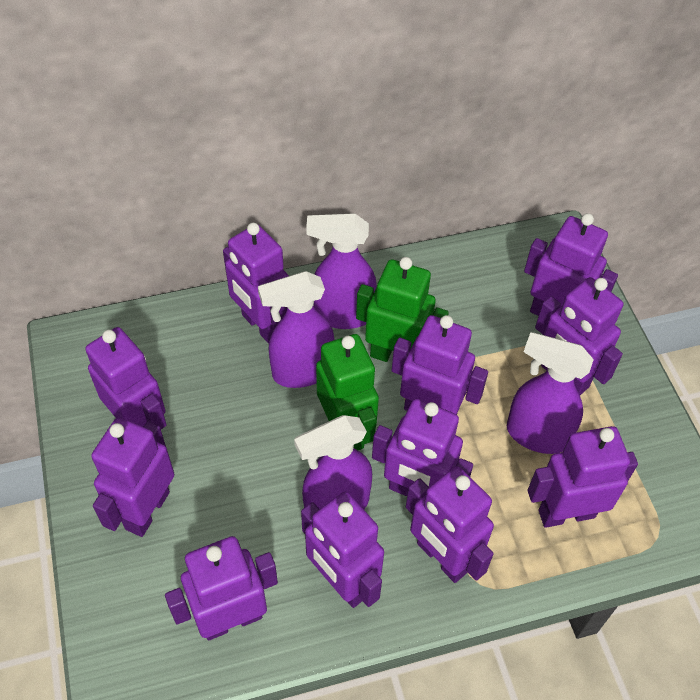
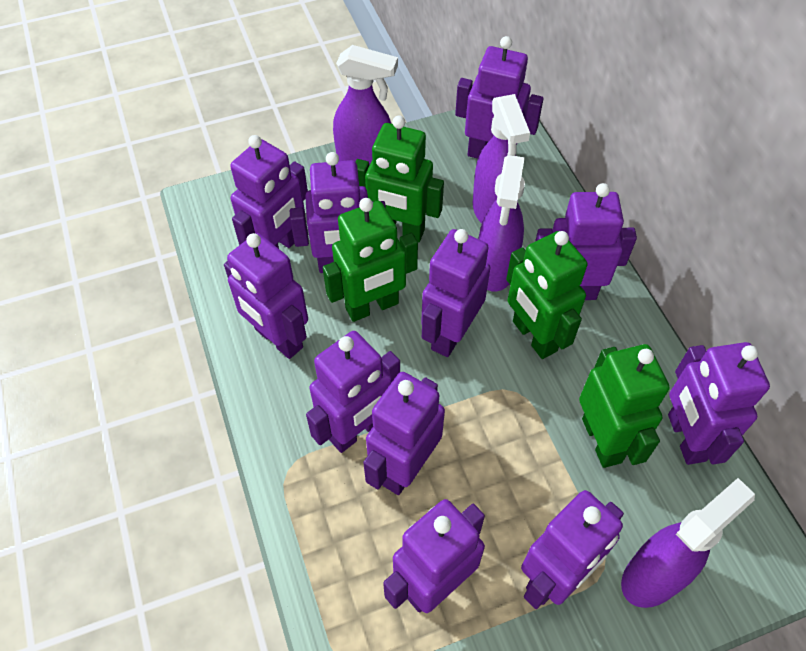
green robot: 2 -> 4

